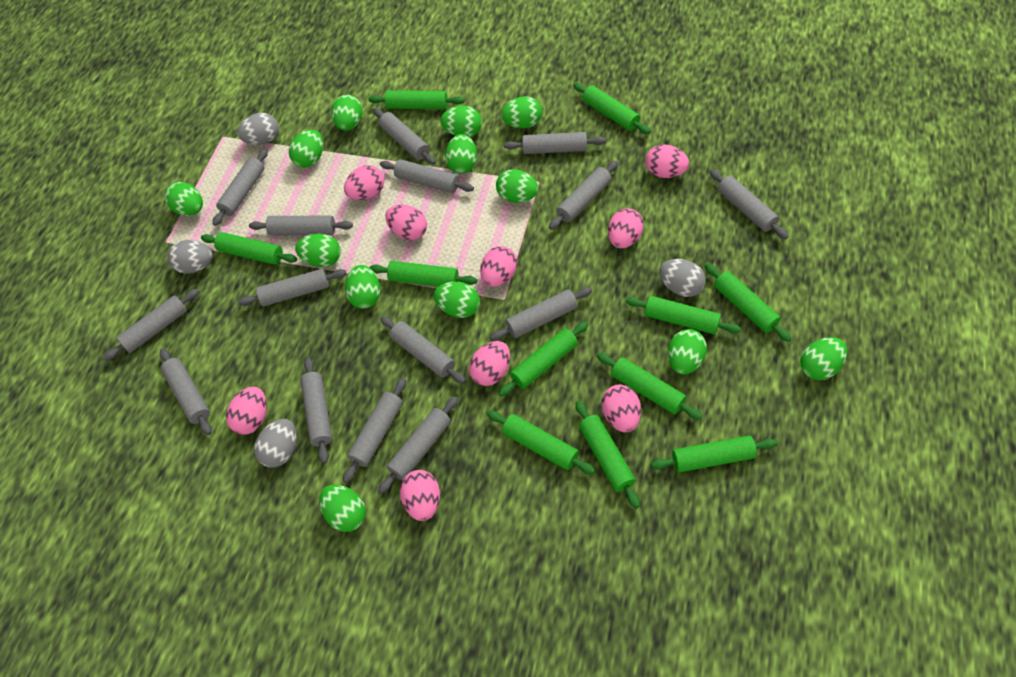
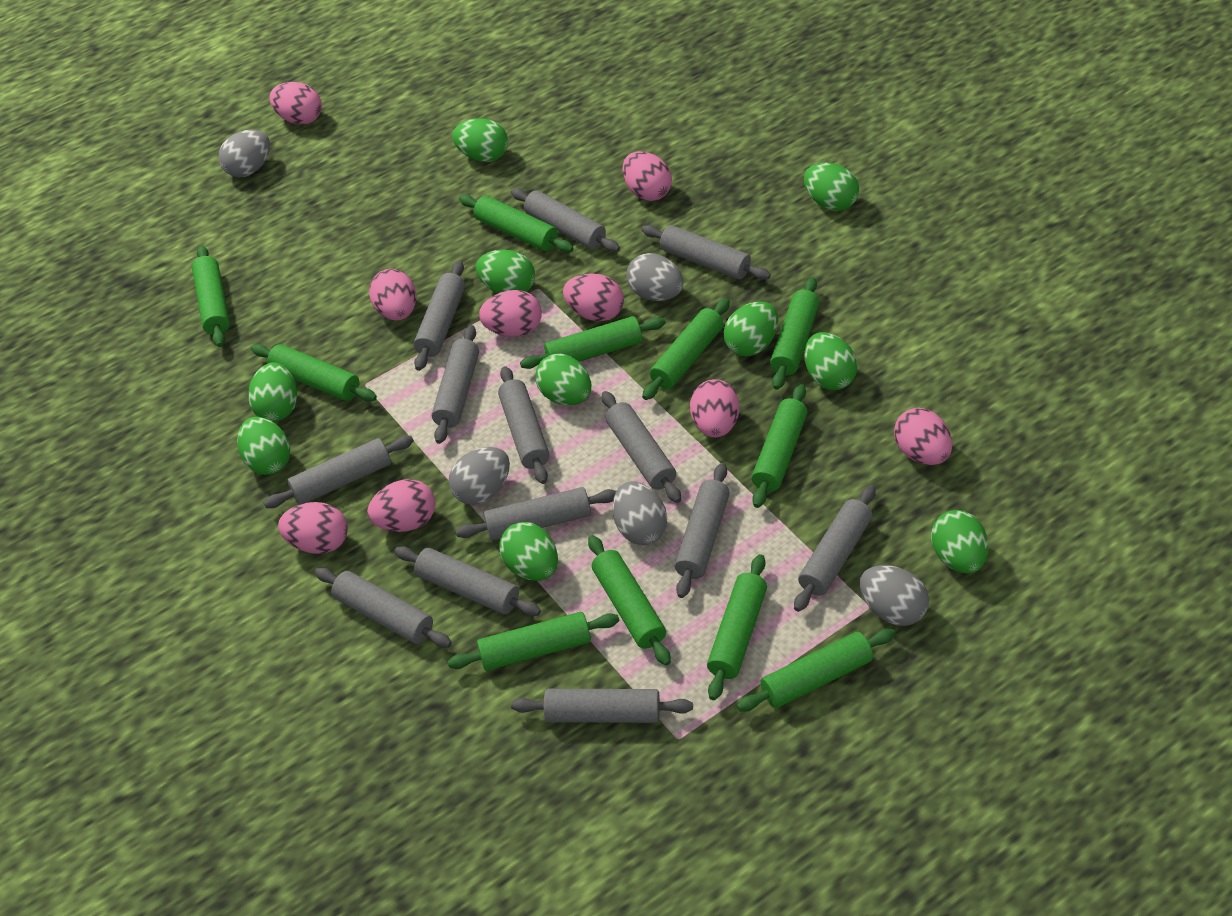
green egg: 13 -> 10
grey egg: 4 -> 5
grey rolling pin: 15 -> 13

